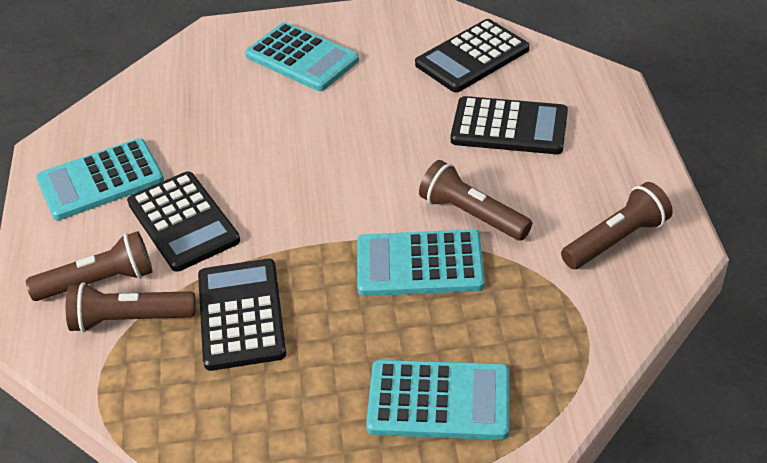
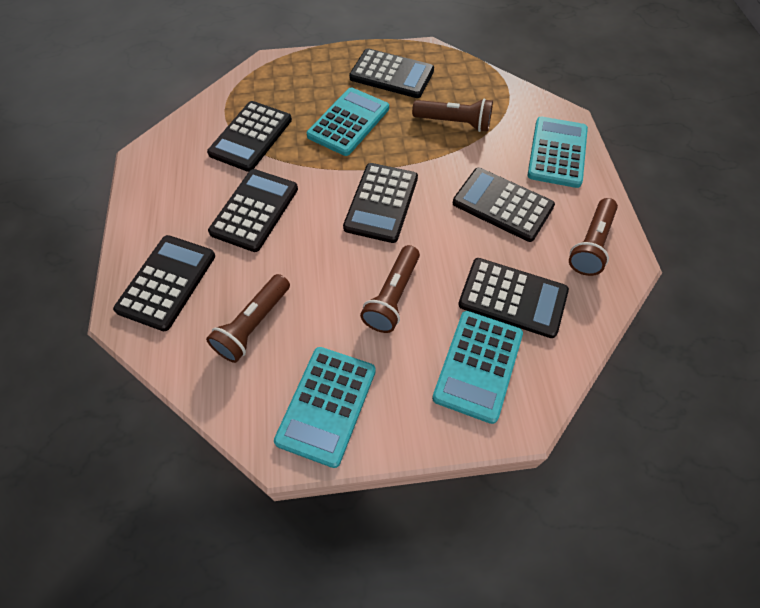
black calculator: 4 -> 7

